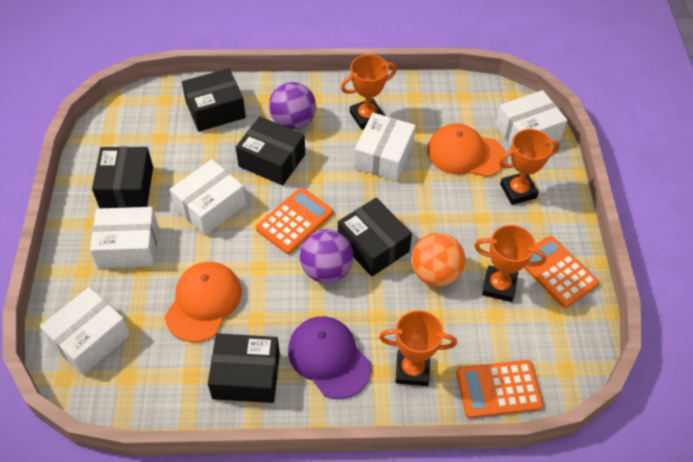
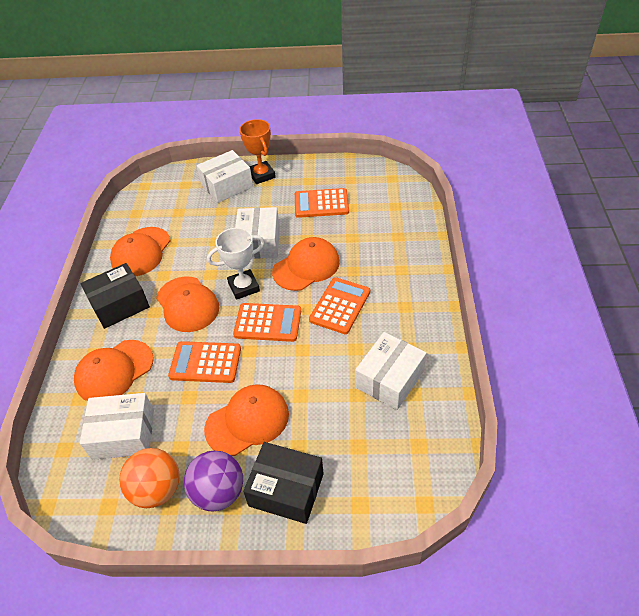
black box: 5 -> 2
orange calculator: 3 -> 4
orange cap: 2 -> 5
orange trophy: 4 -> 1
purple ball: 2 -> 1
purple cap: 1 -> 0
white box: 5 -> 4
white trophy: 0 -> 1

